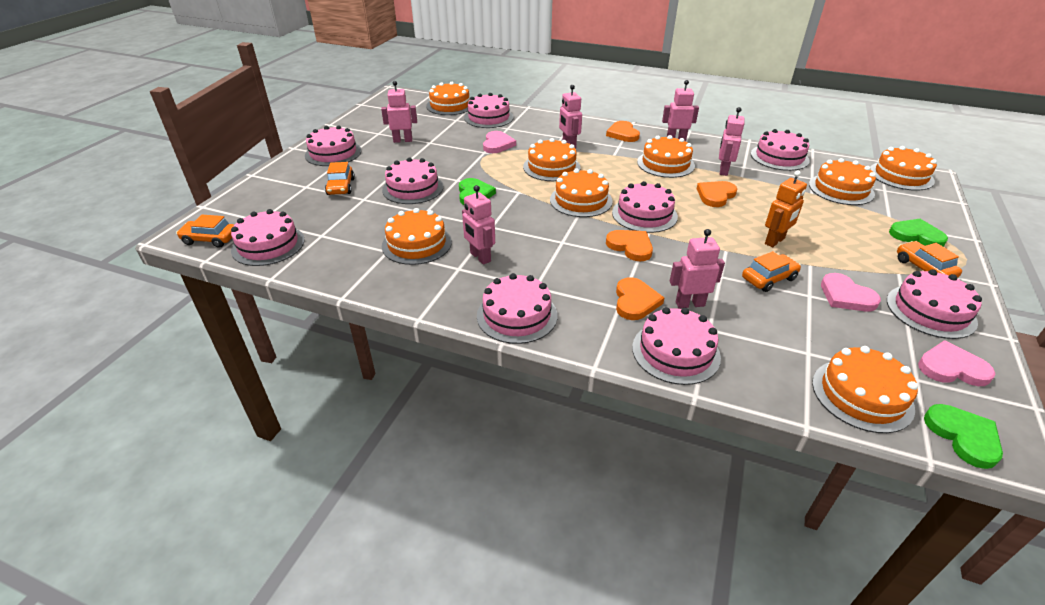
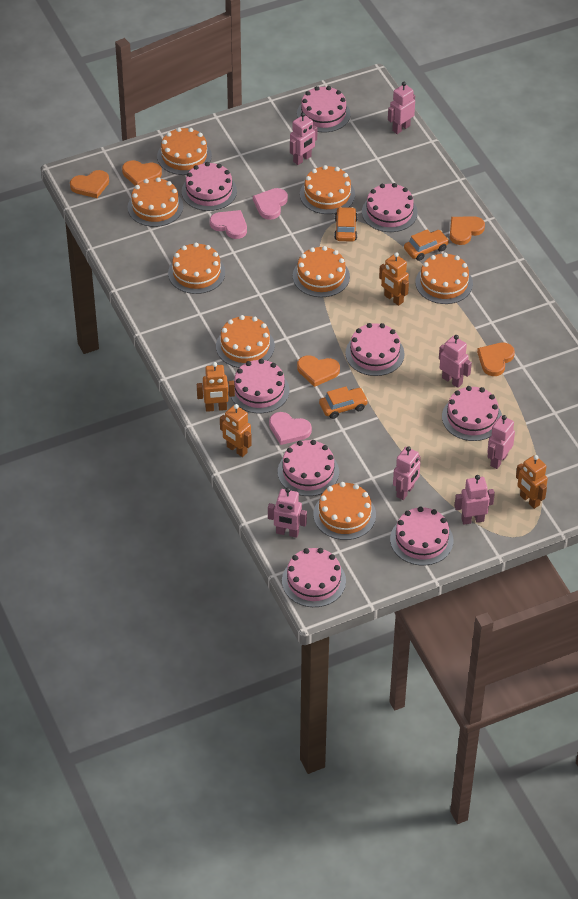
green heart: 3 -> 0
orange car: 4 -> 3
orange heart: 4 -> 5
orange robot: 1 -> 4
pink robot: 6 -> 7

